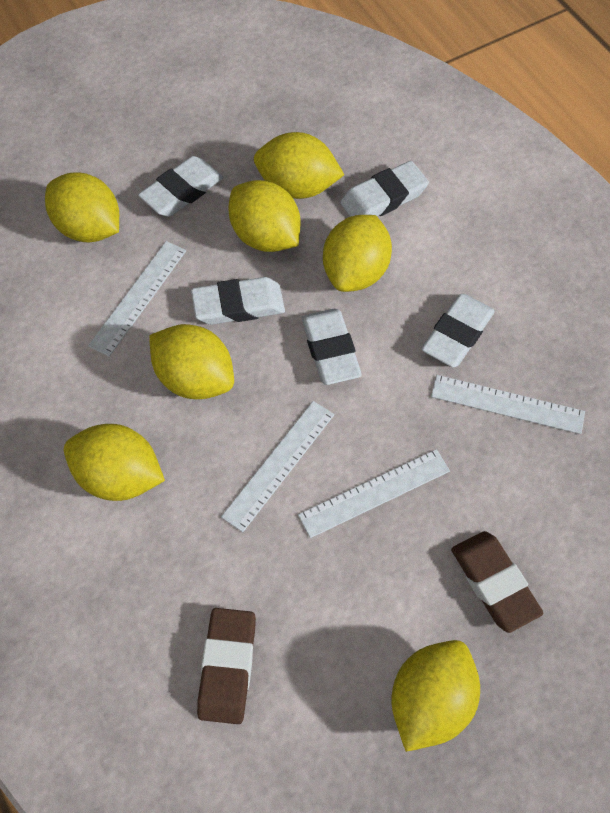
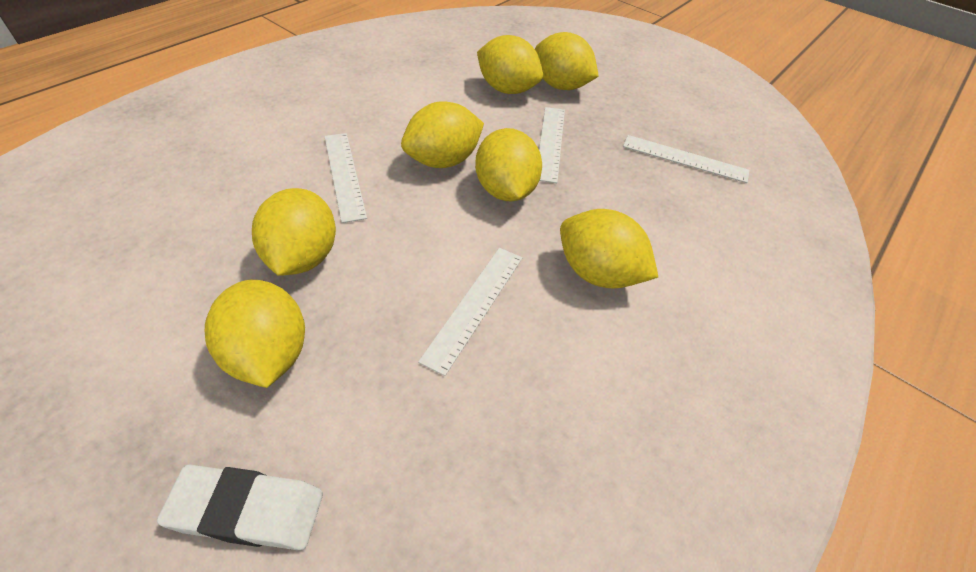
brown eraser: 2 -> 0
white eraser: 5 -> 1

